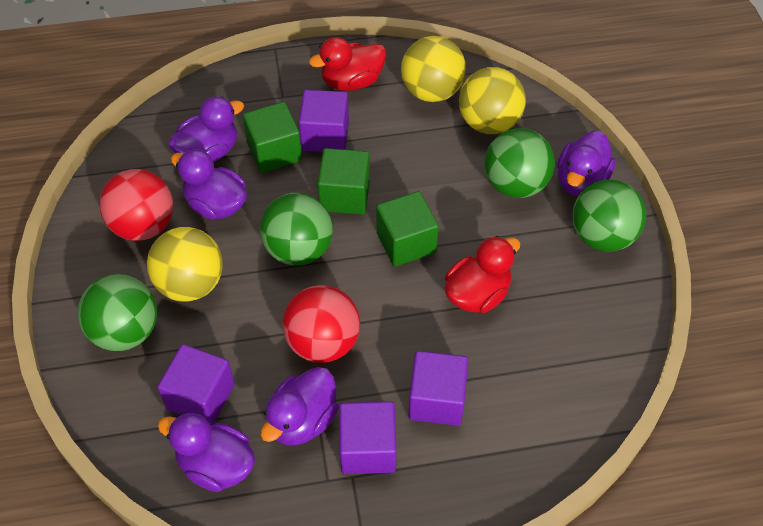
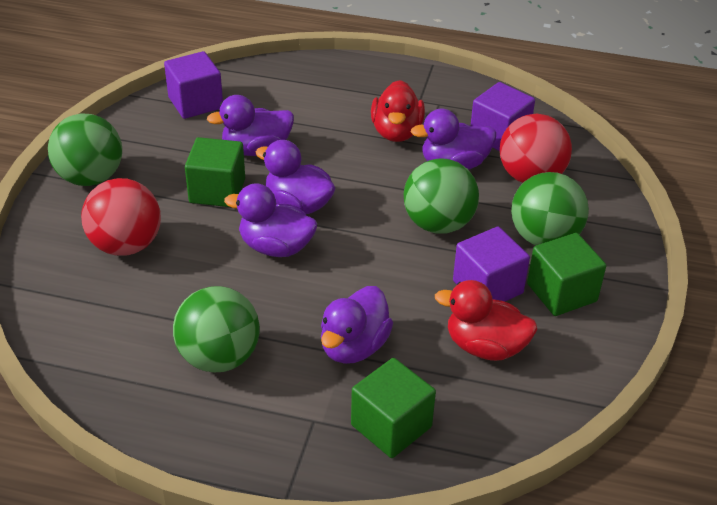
purple cube: 4 -> 3
yellow ball: 3 -> 0

